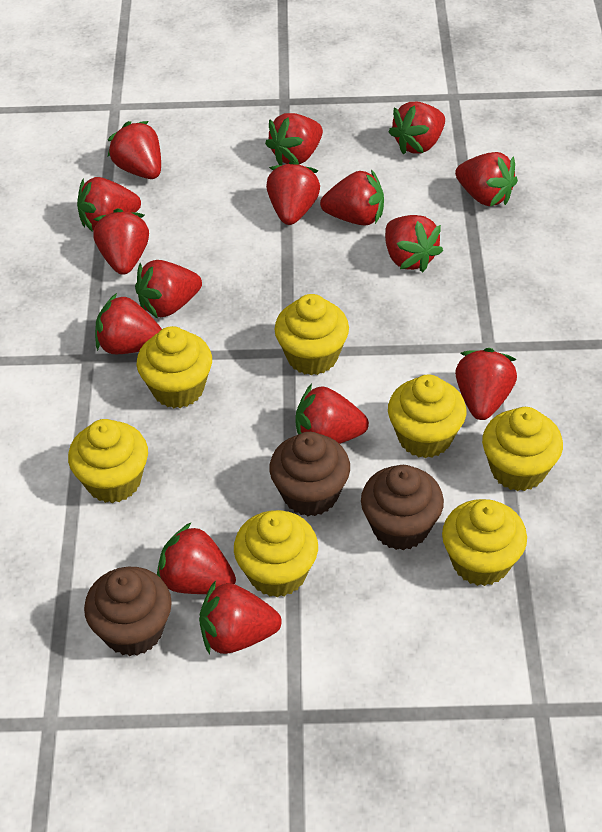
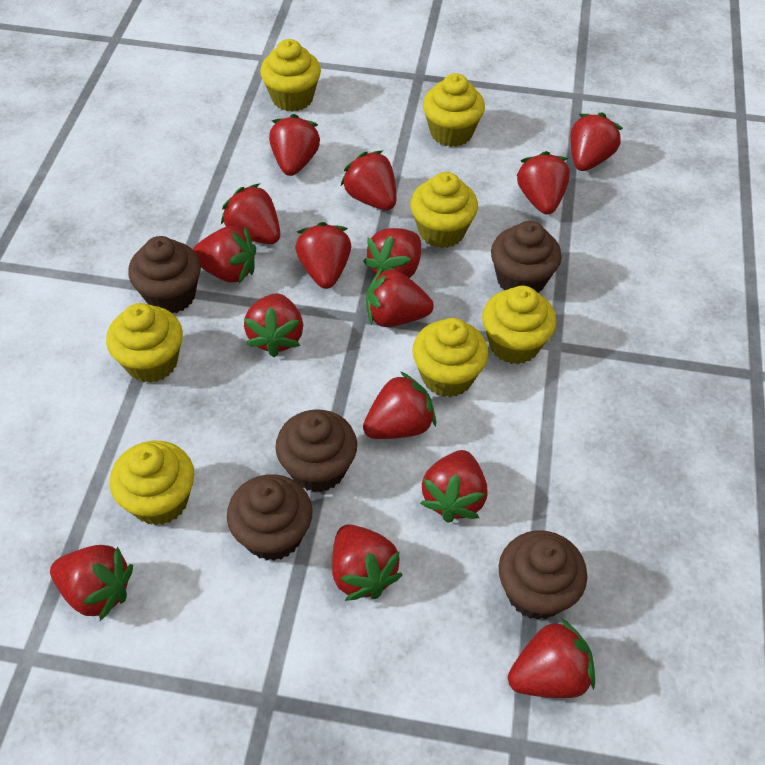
brown cupcake: 3 -> 5

